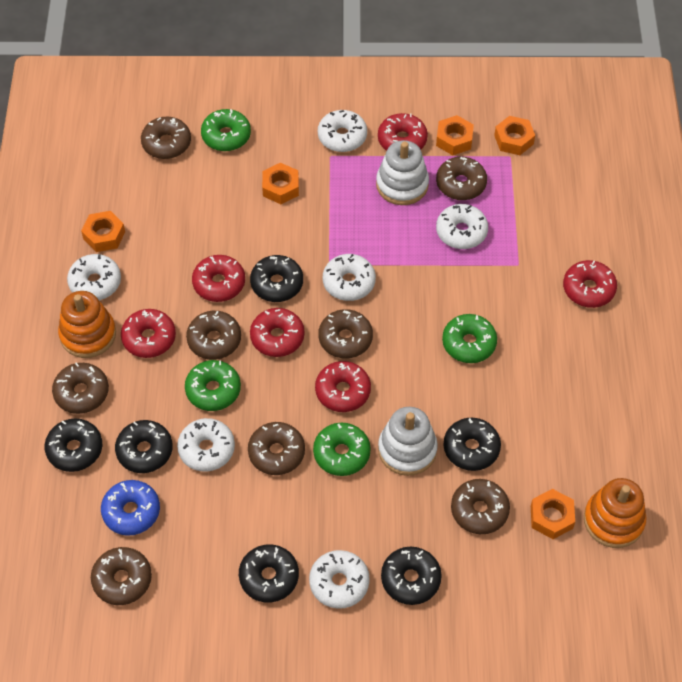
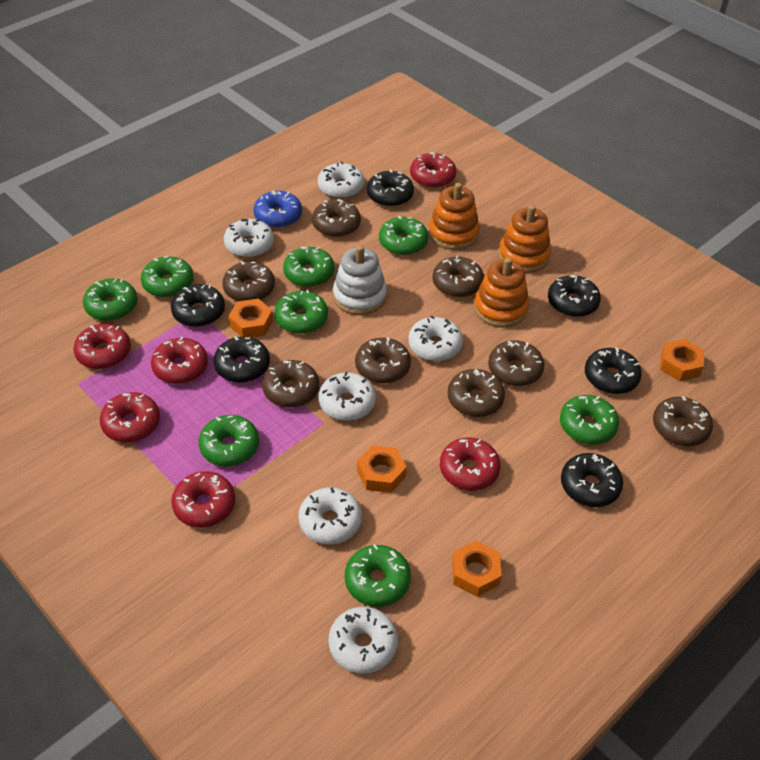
green donut: 4 -> 8
orange nut: 5 -> 4
orange stacking toy: 2 -> 3
white stacking toy: 2 -> 1

